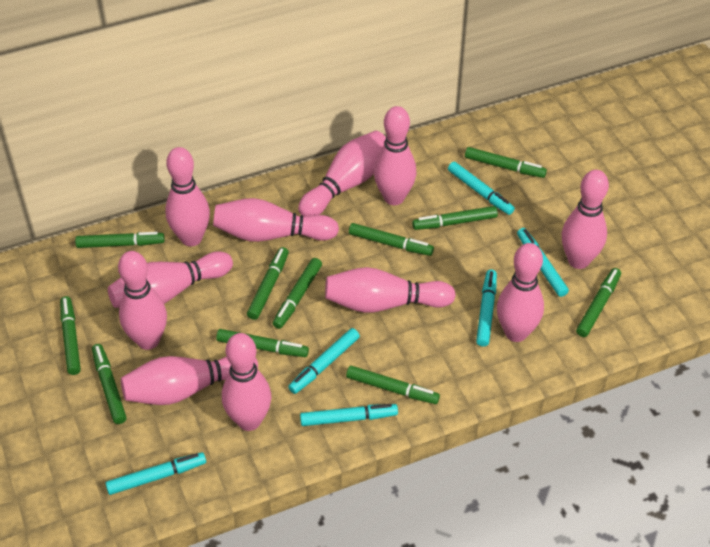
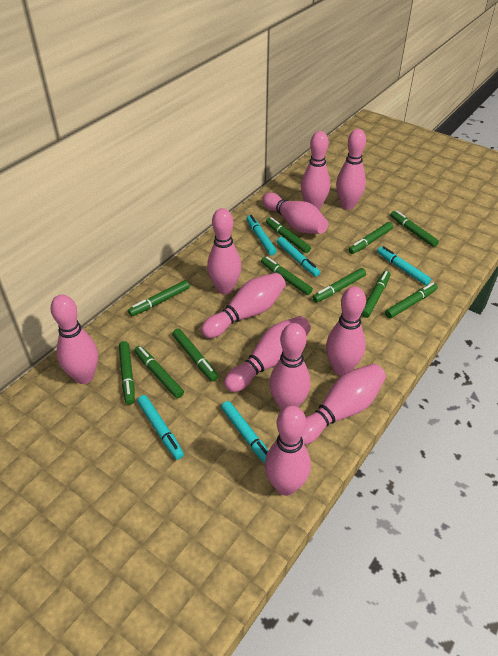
turquoise marker: 6 -> 5

